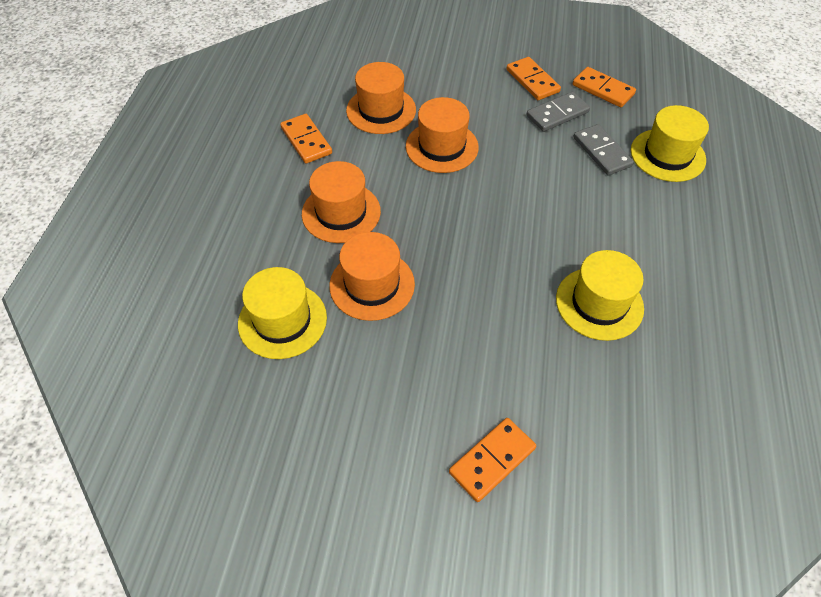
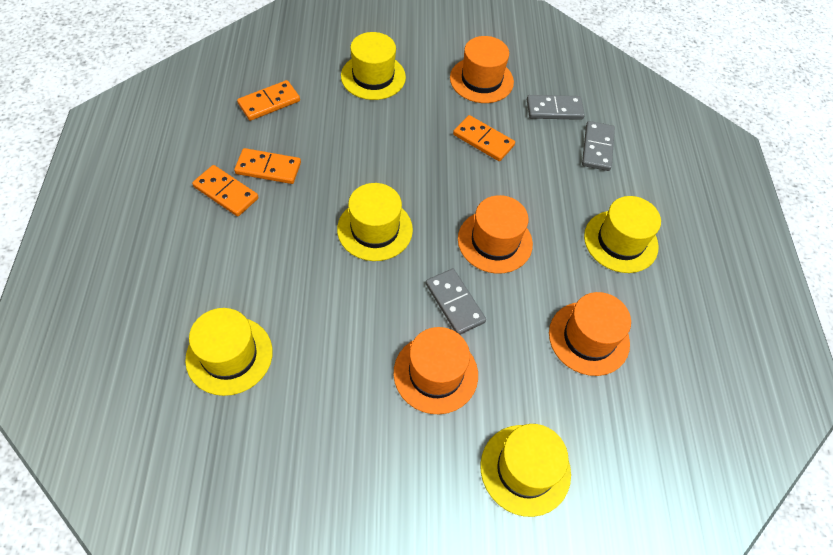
grey domino: 2 -> 3
yellow hat: 3 -> 5

